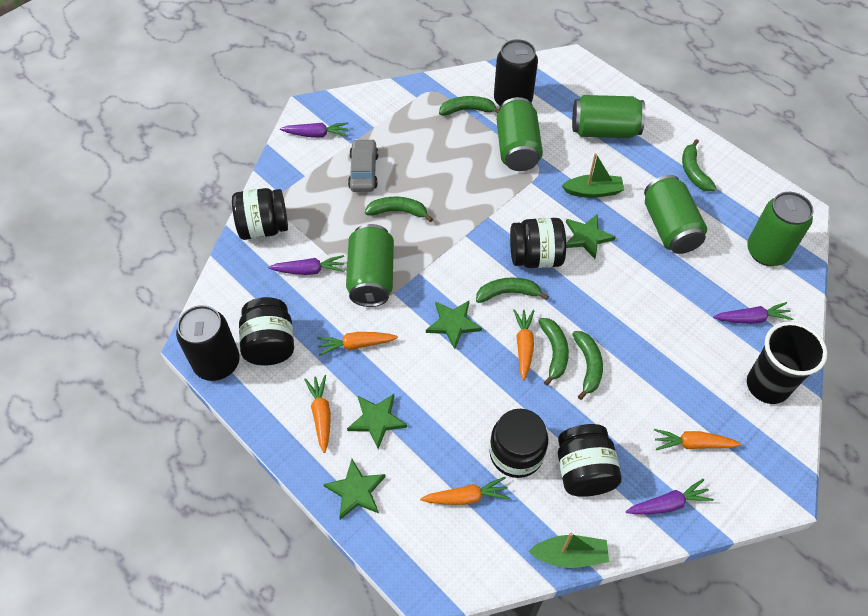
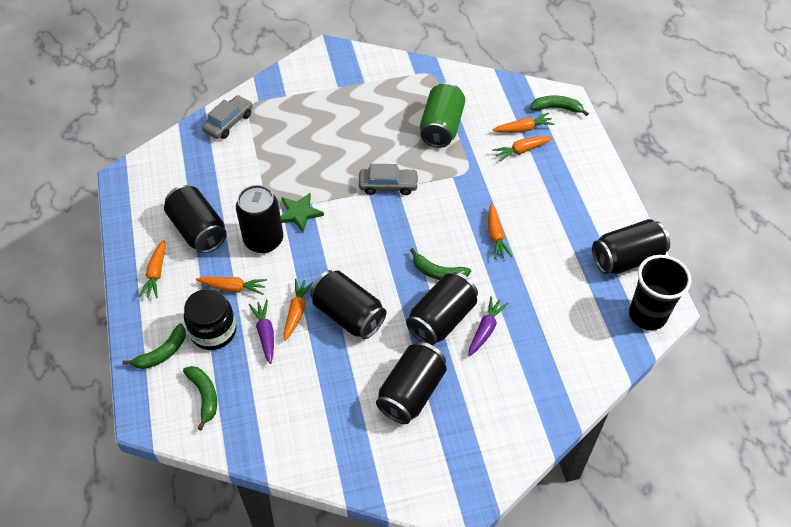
black can: 2 -> 6
black jar: 5 -> 1
green banana: 6 -> 4
green boat: 2 -> 0
green can: 5 -> 1
green star: 4 -> 1
grey car: 1 -> 2
orange carrot: 5 -> 6
purple carrot: 4 -> 2

